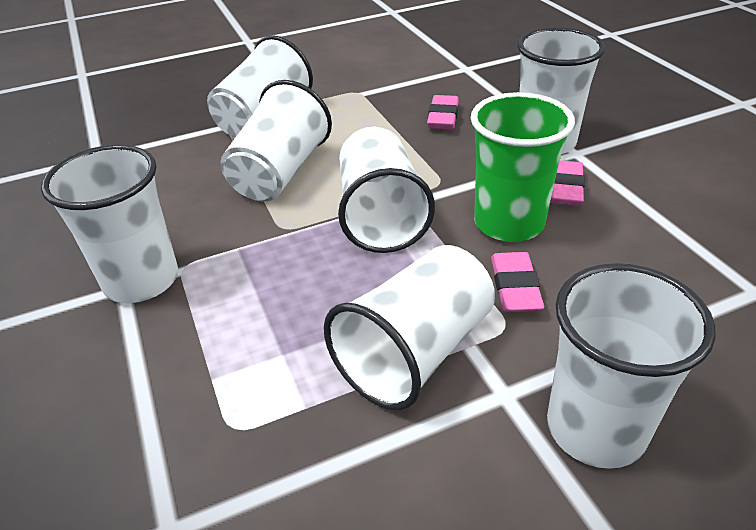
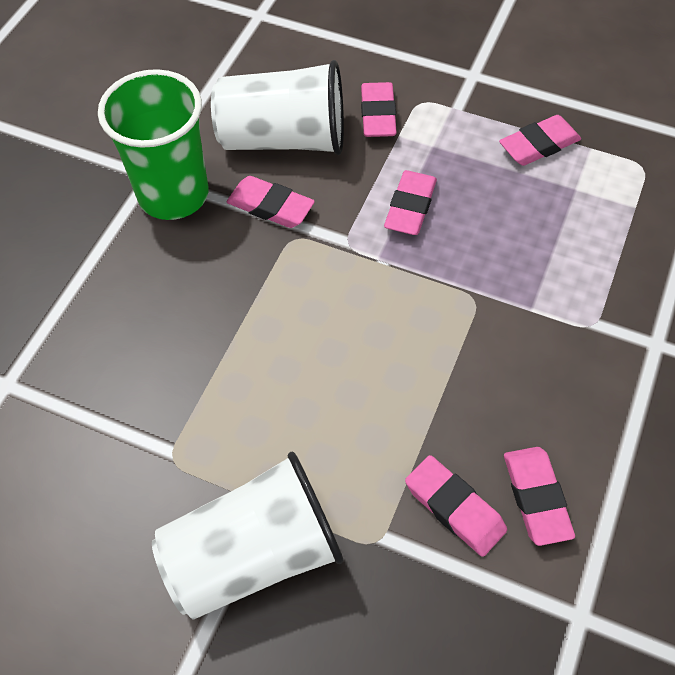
pink eraser: 3 -> 6
white cup: 7 -> 2

